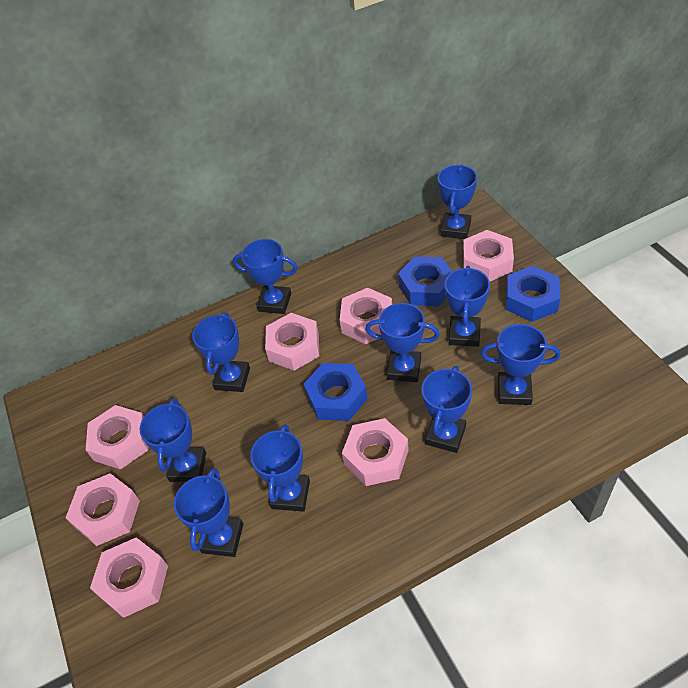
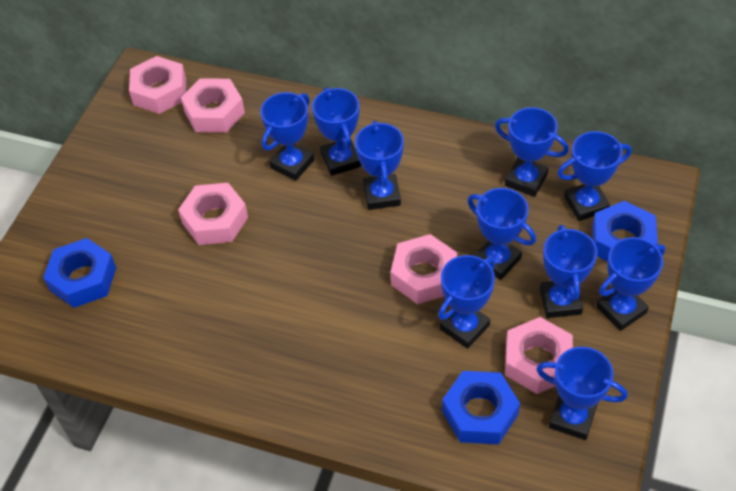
pink nut: 7 -> 5

